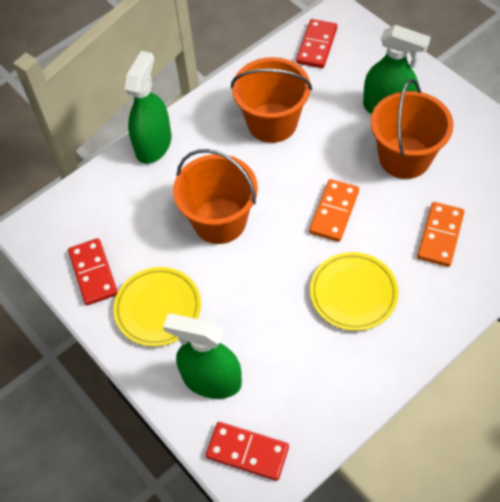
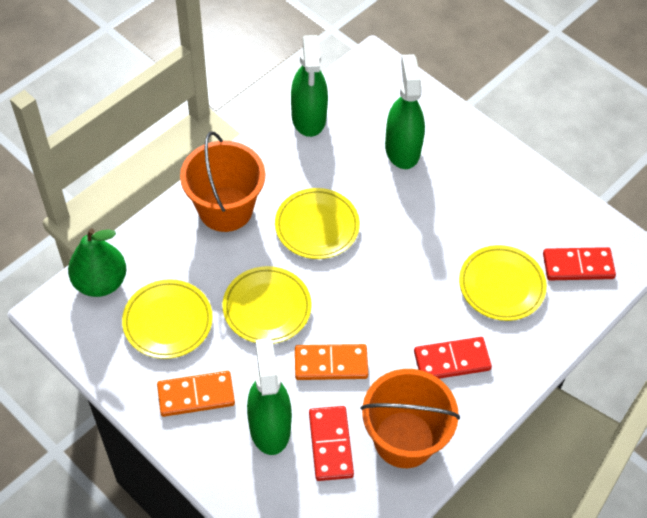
green pear: 0 -> 1
orange bucket: 3 -> 2
yellow plate: 2 -> 4

